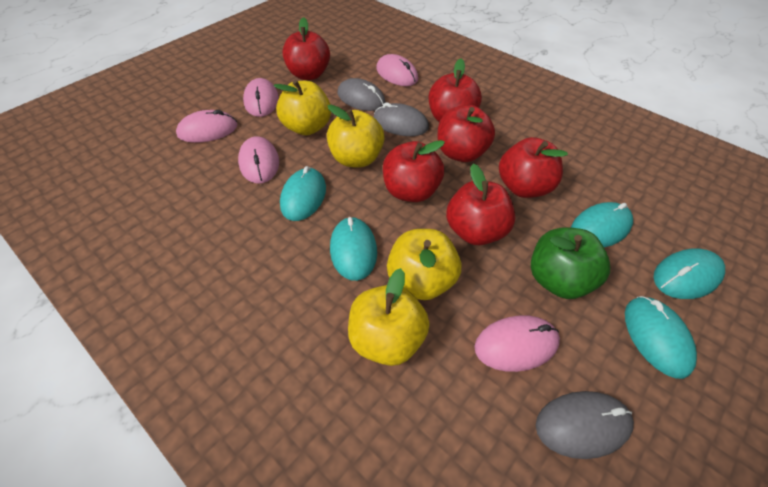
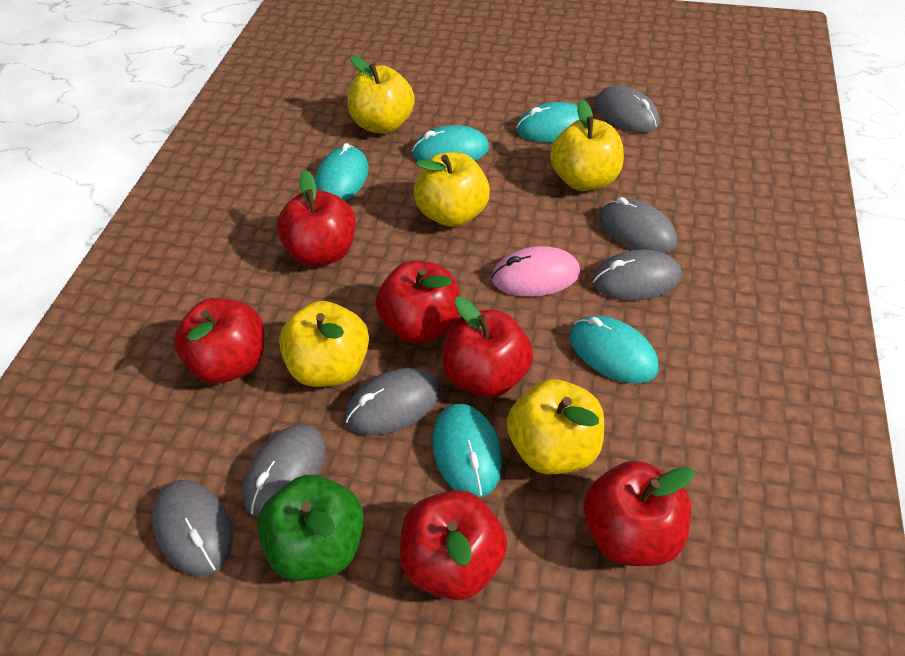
grey mouse: 3 -> 6
pink mouse: 5 -> 1
yellow apple: 4 -> 5

